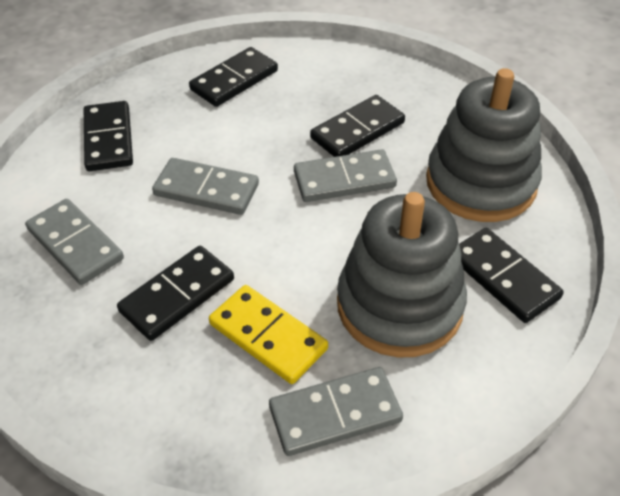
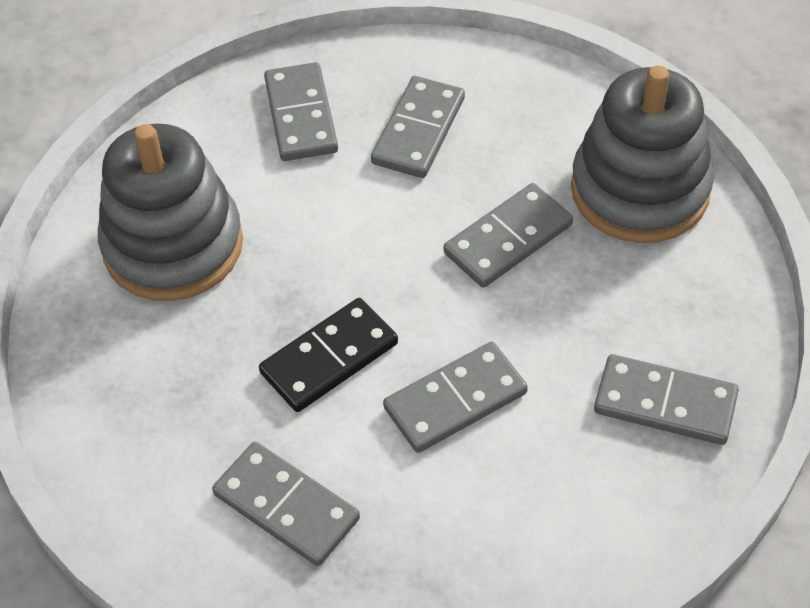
black domino: 5 -> 1
grey domino: 4 -> 6
yellow domino: 1 -> 0

